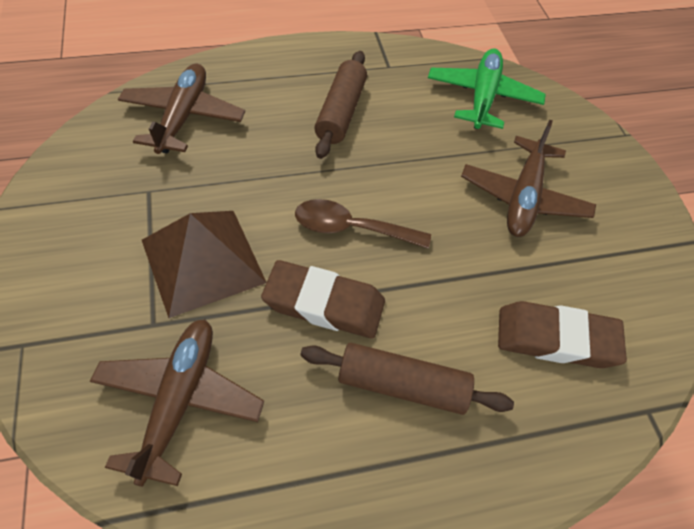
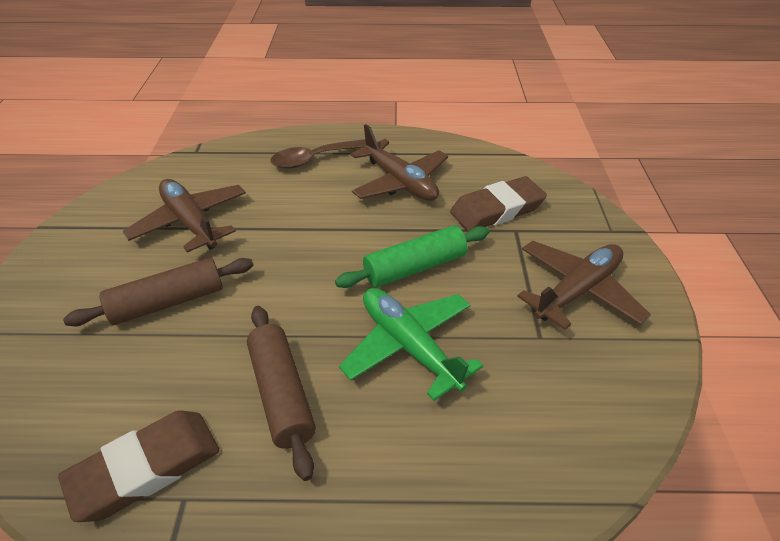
brown pyramid: 1 -> 0
green rolling pin: 0 -> 1

